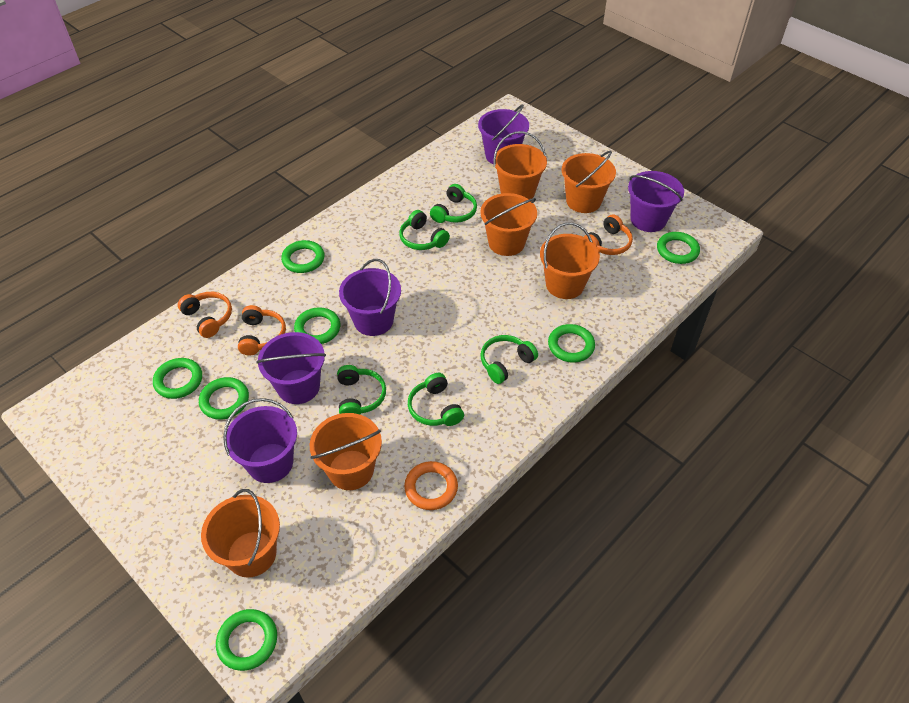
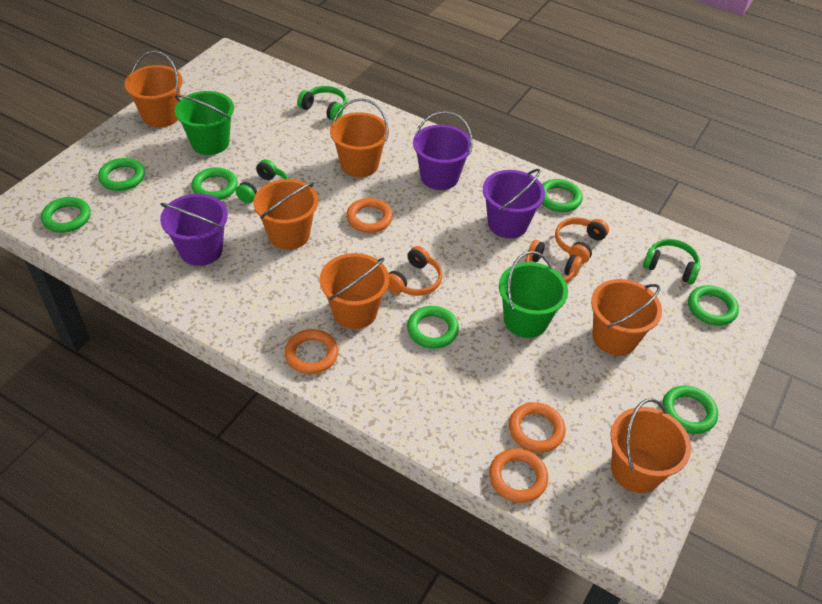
green bucket: 0 -> 2
green headphones: 5 -> 3
orange ring: 1 -> 4
purple bucket: 5 -> 3

